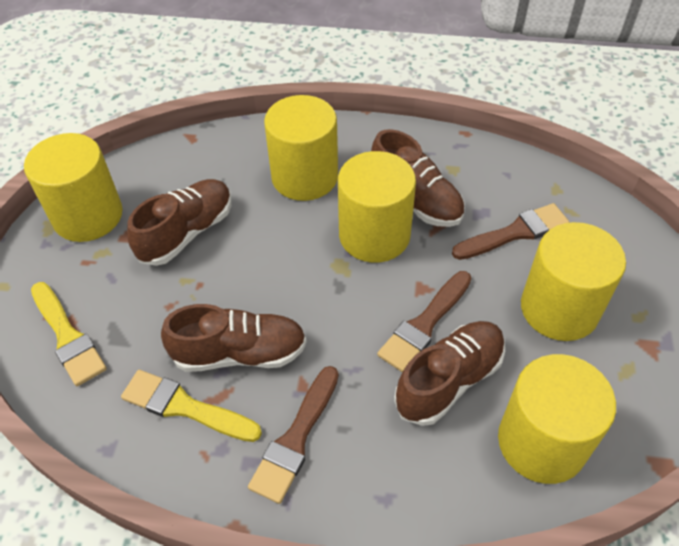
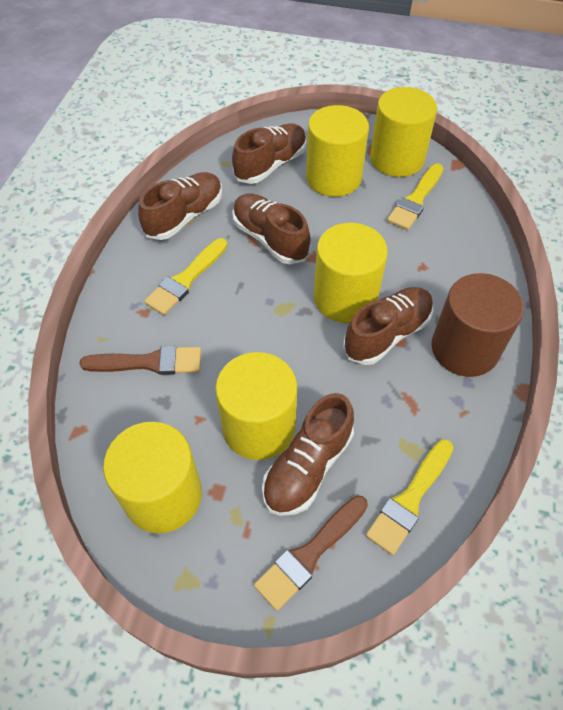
brown brush: 3 -> 2
brown cylinder: 0 -> 1
brown shoe: 4 -> 5
yellow brush: 2 -> 3

